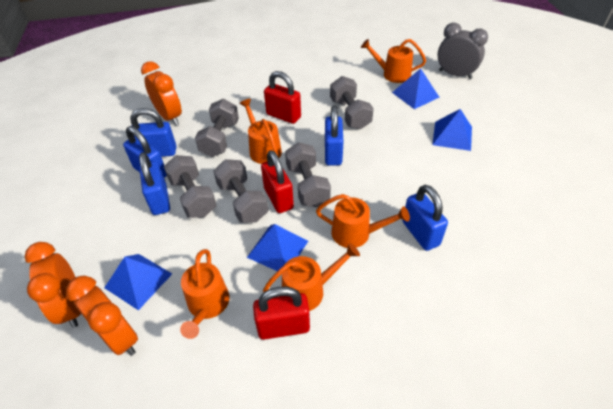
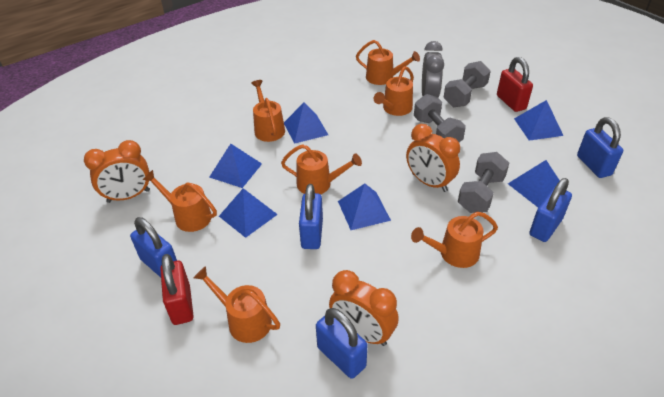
blue pyramid: 4 -> 6
grey dumbbell: 5 -> 3
orange watering can: 5 -> 7
red padlock: 3 -> 2

